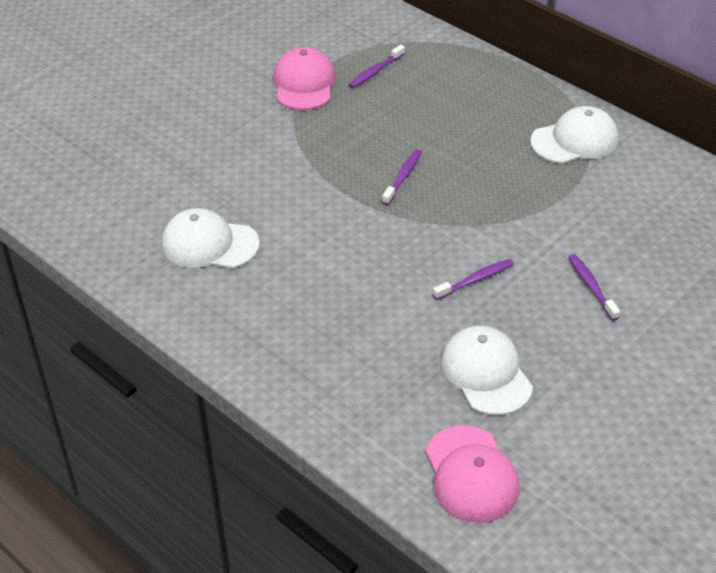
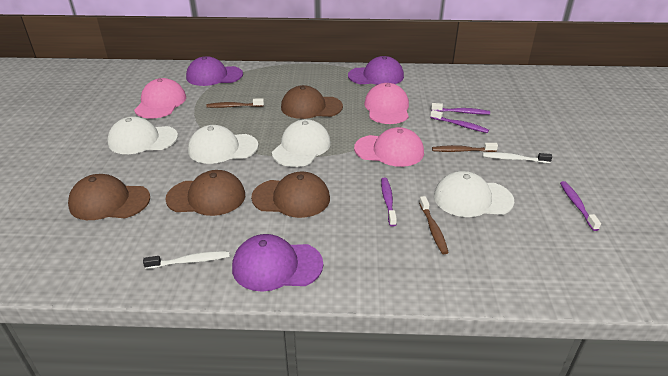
brown cap: 0 -> 4
brown toothbrush: 0 -> 3
pink cap: 2 -> 3
purple cap: 0 -> 3
white cap: 3 -> 4
white toothbrush: 0 -> 2

